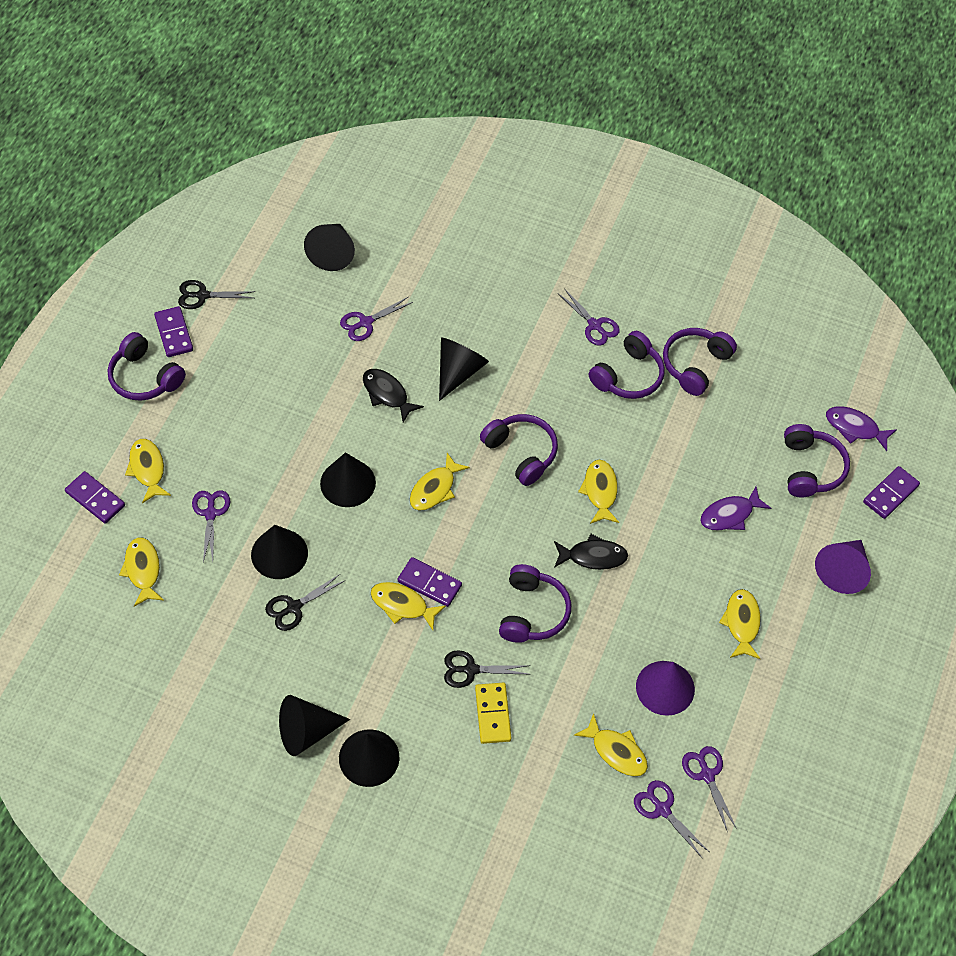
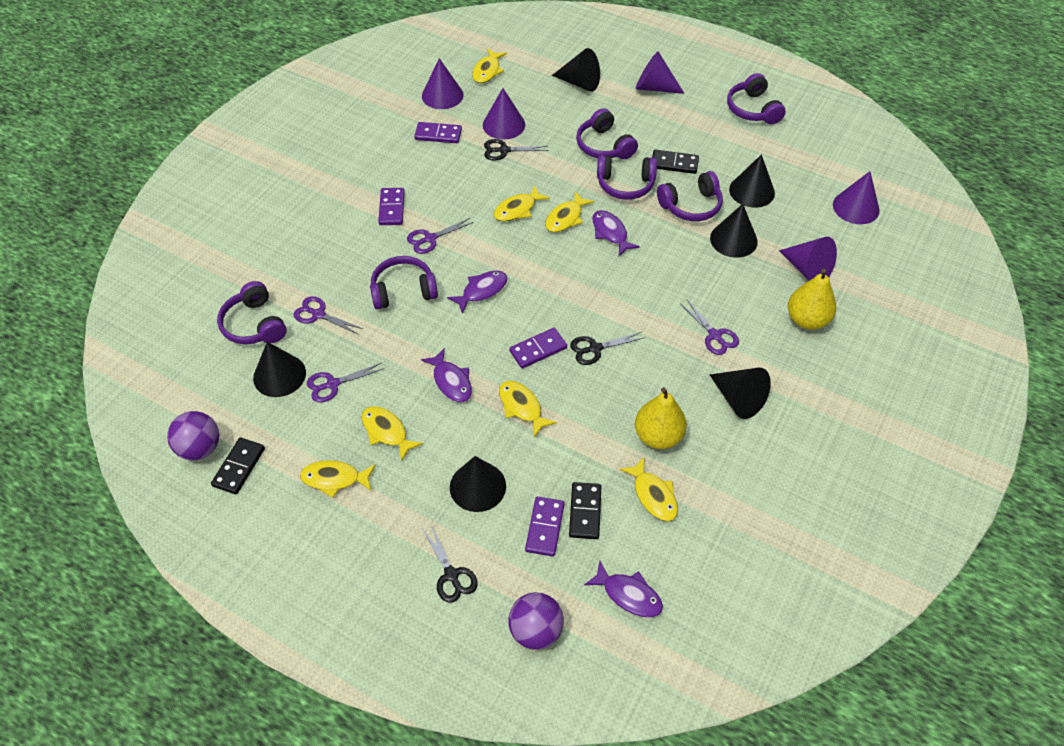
black domino: 0 -> 3
black fish: 2 -> 0
purple ball: 0 -> 2
purple cone: 2 -> 5
purple fish: 2 -> 4
purple scissors: 5 -> 4
yellow domino: 1 -> 0
yellow pear: 0 -> 2

